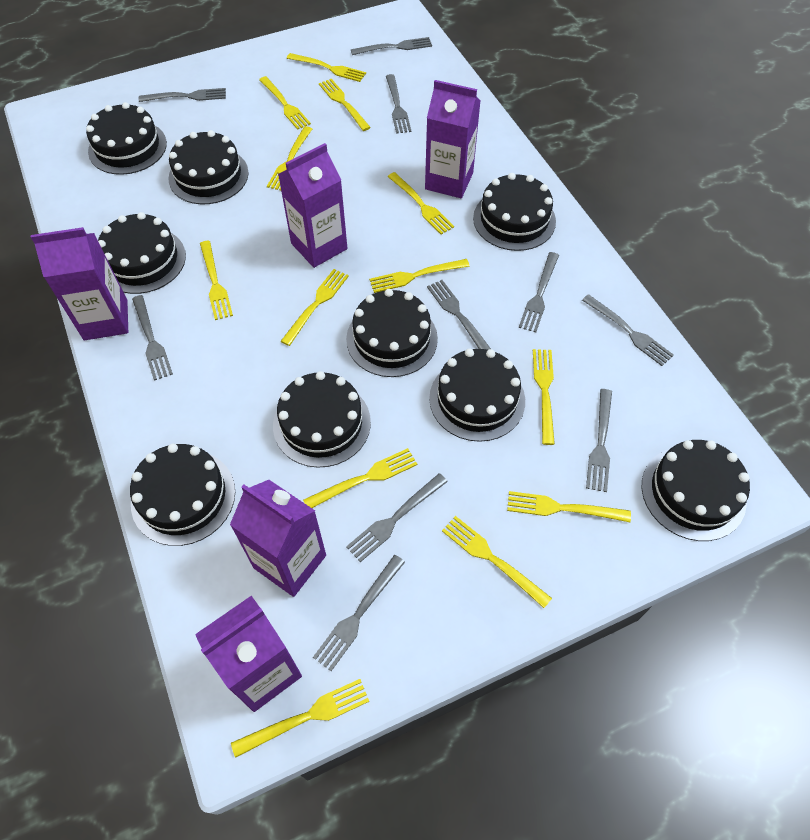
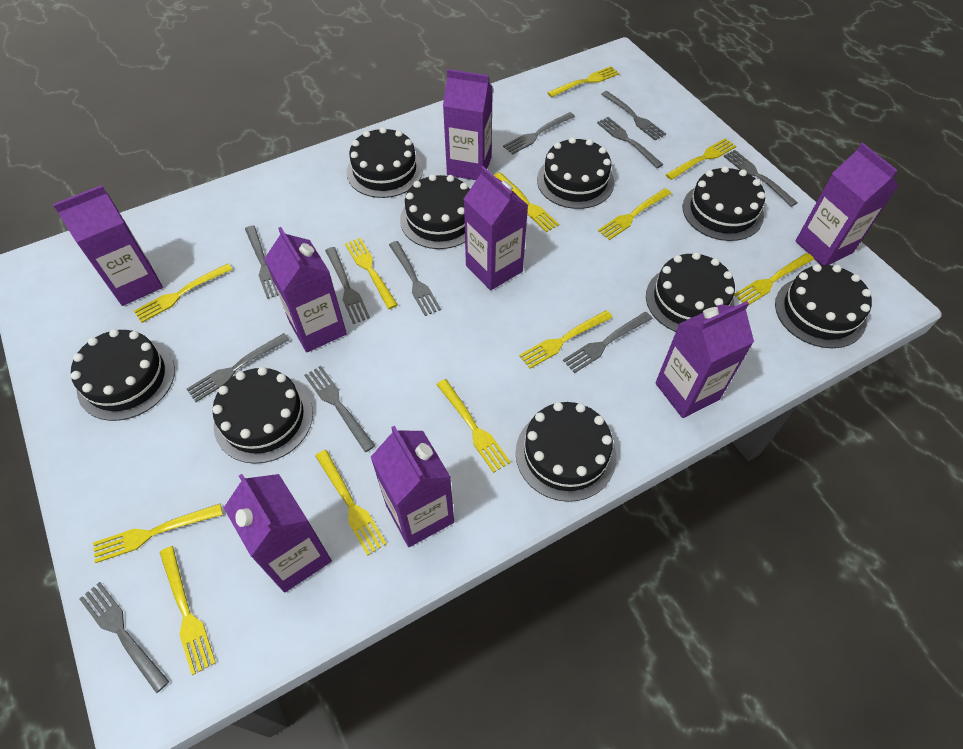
grey fork: 10 -> 11
purple carton: 5 -> 8
yellow fork: 13 -> 12

